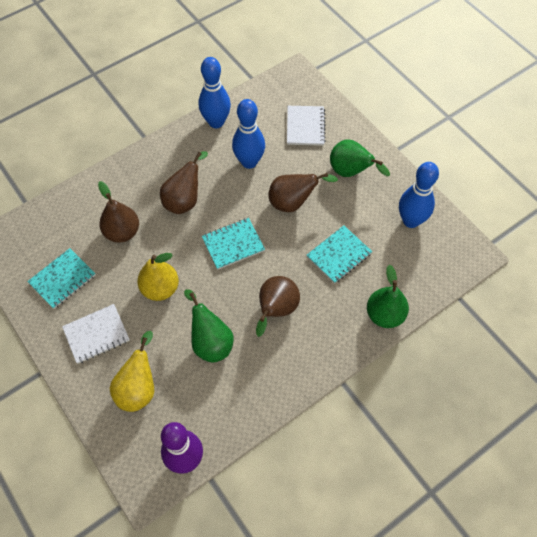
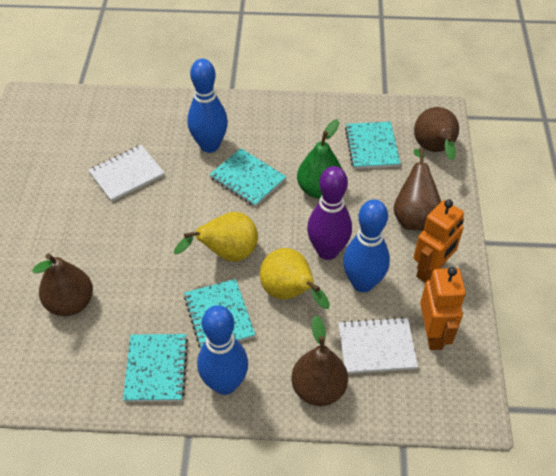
green pear: 3 -> 1
orange robot: 0 -> 2
turquoise notebook: 3 -> 4

